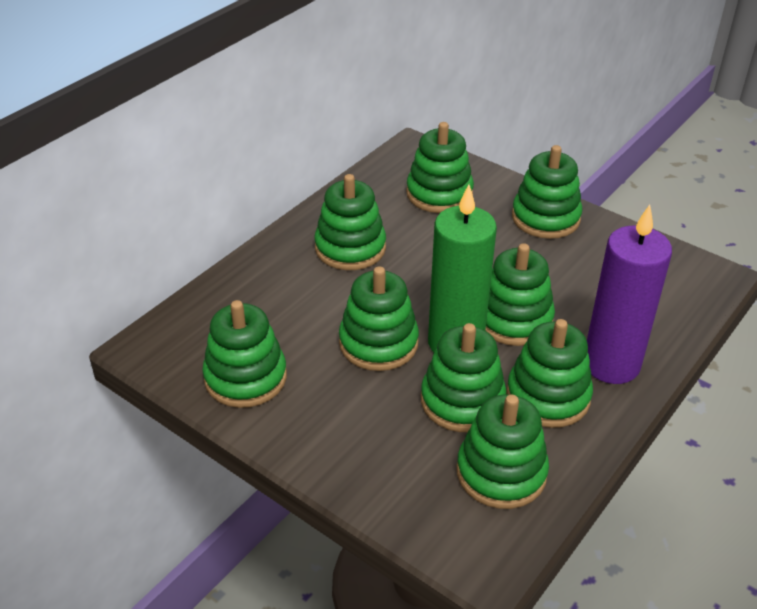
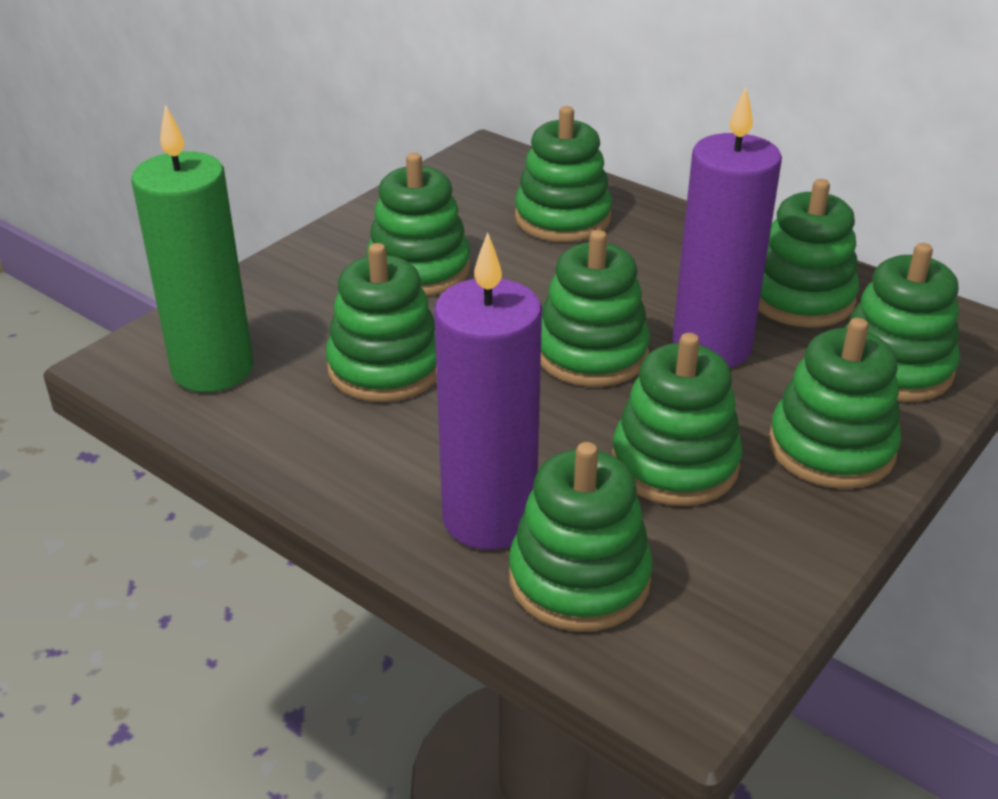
purple candle: 1 -> 2

